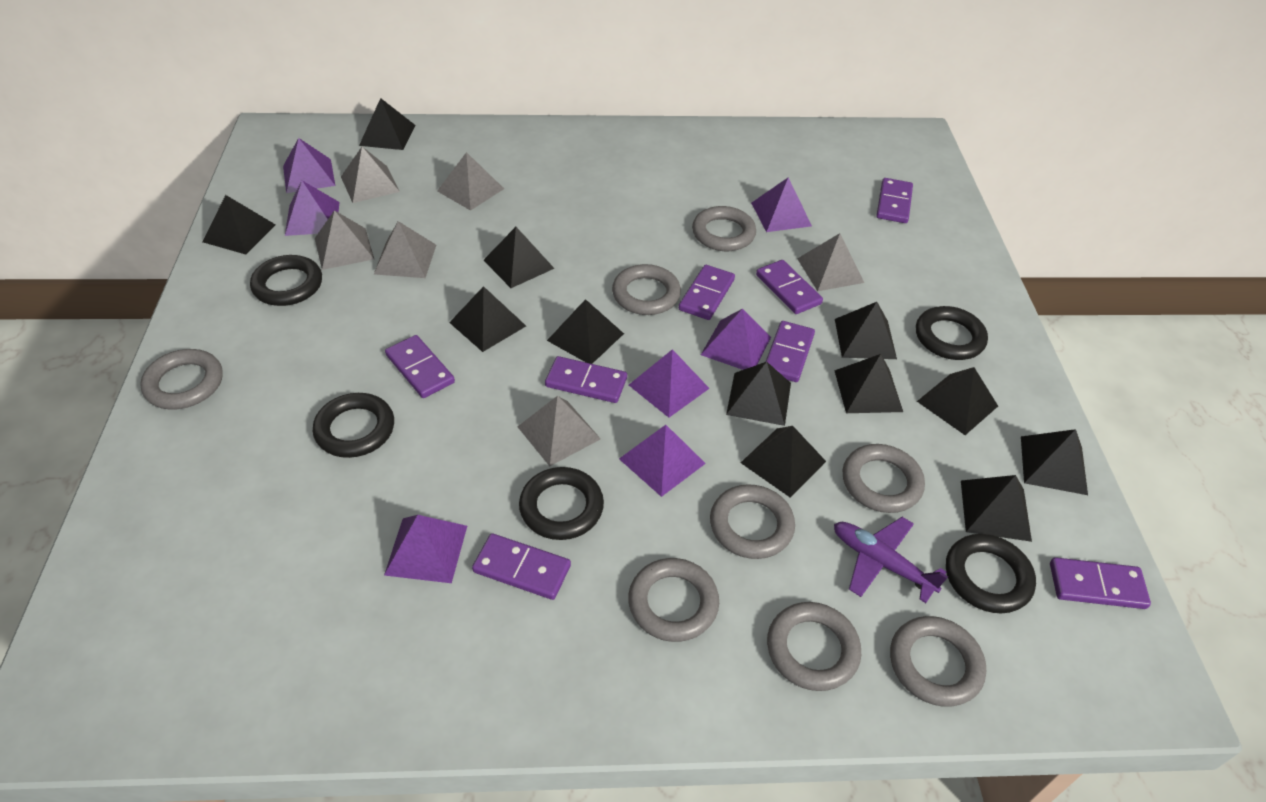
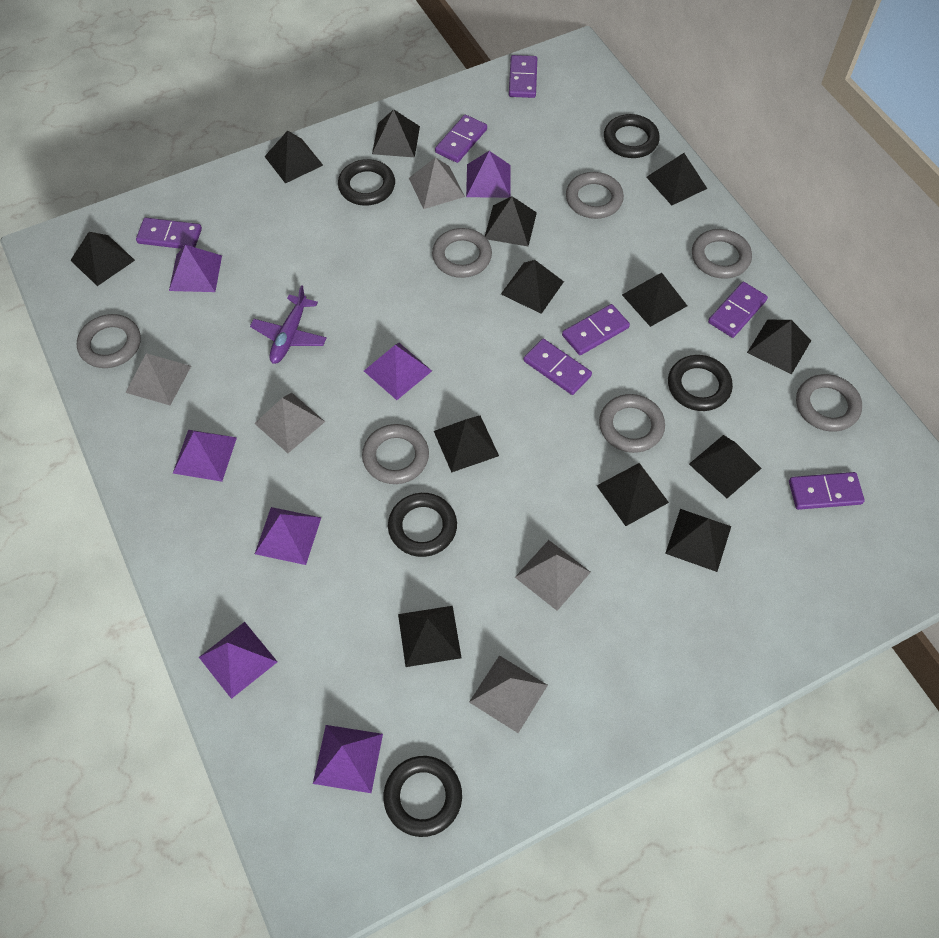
black pyramid: 12 -> 13
grey pyramid: 6 -> 5
grey ring: 8 -> 7
purple domino: 8 -> 7

